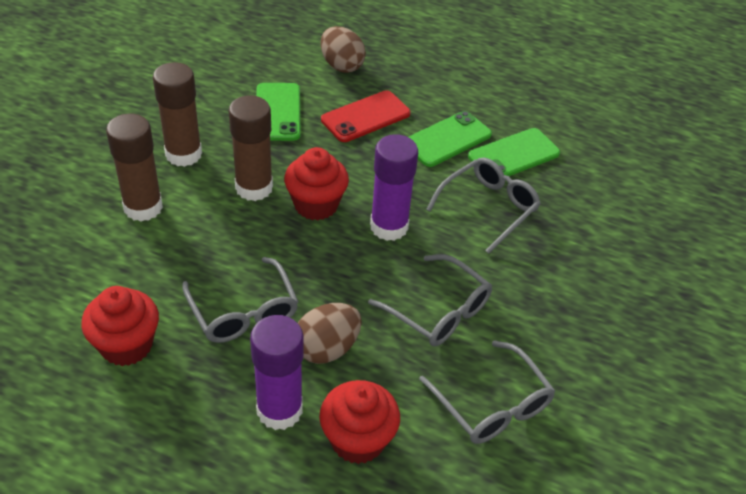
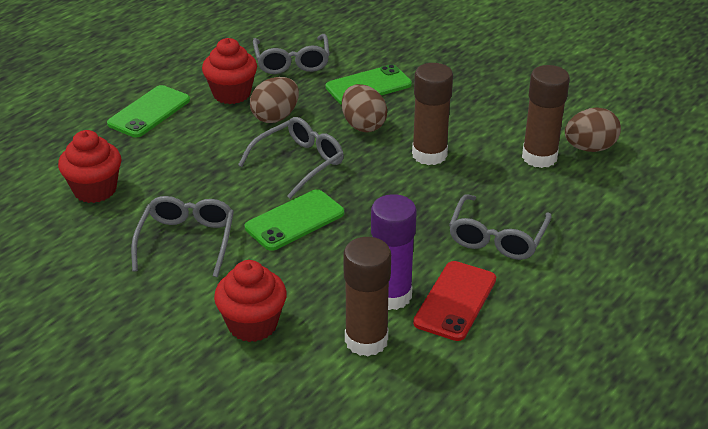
brown egg: 2 -> 3
purple glue stick: 2 -> 1

